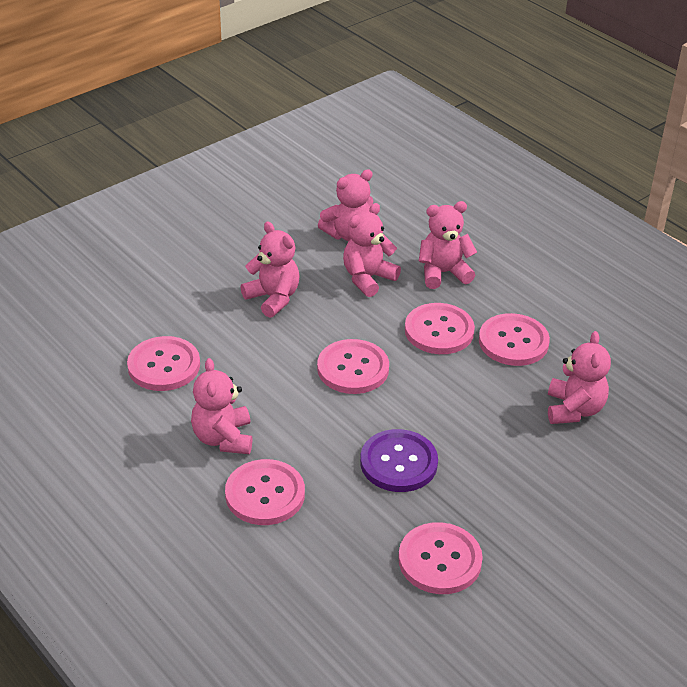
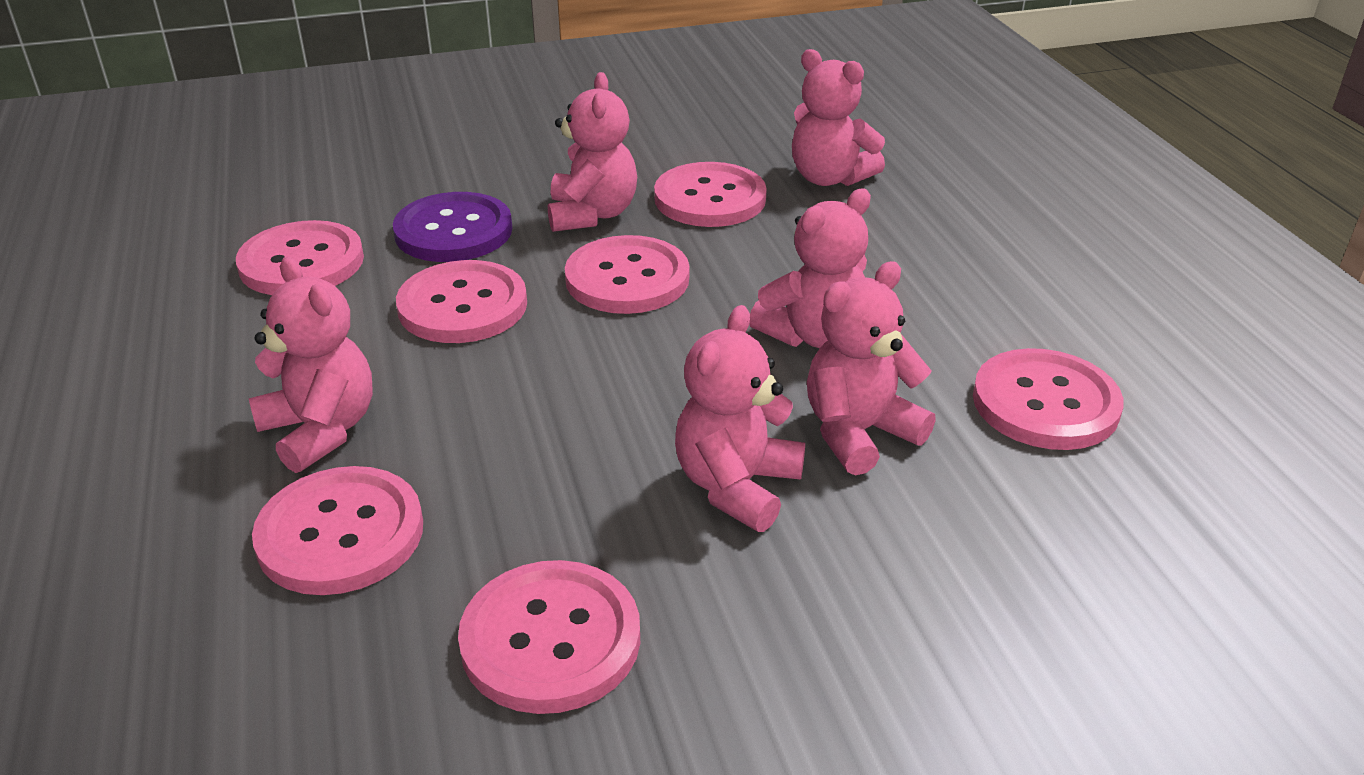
pink button: 6 -> 7

